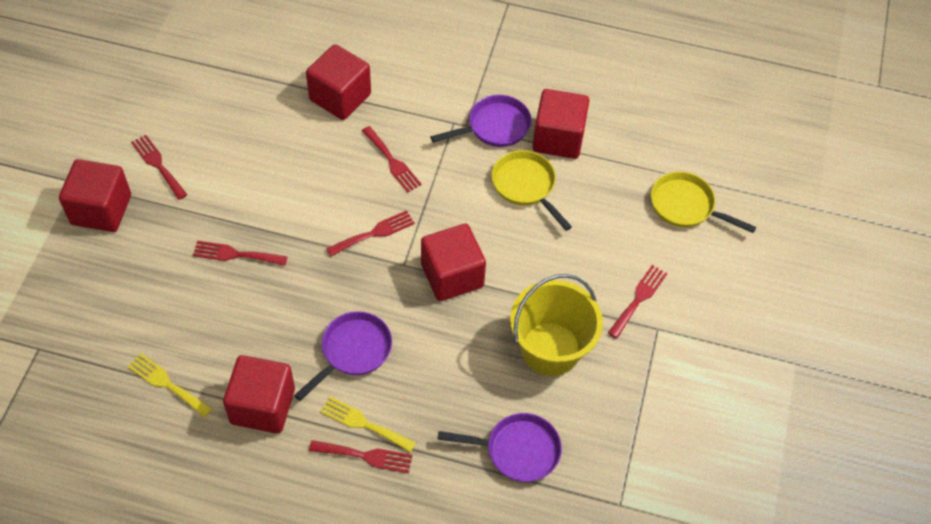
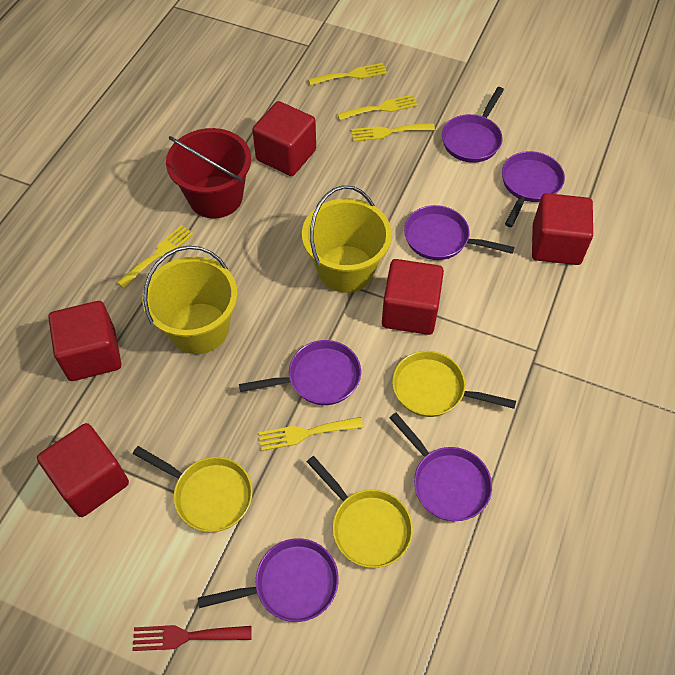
purple pan: 3 -> 6
red bucket: 0 -> 1
red fork: 6 -> 1
yellow bucket: 1 -> 2
yellow fork: 2 -> 5
yellow pan: 2 -> 3

